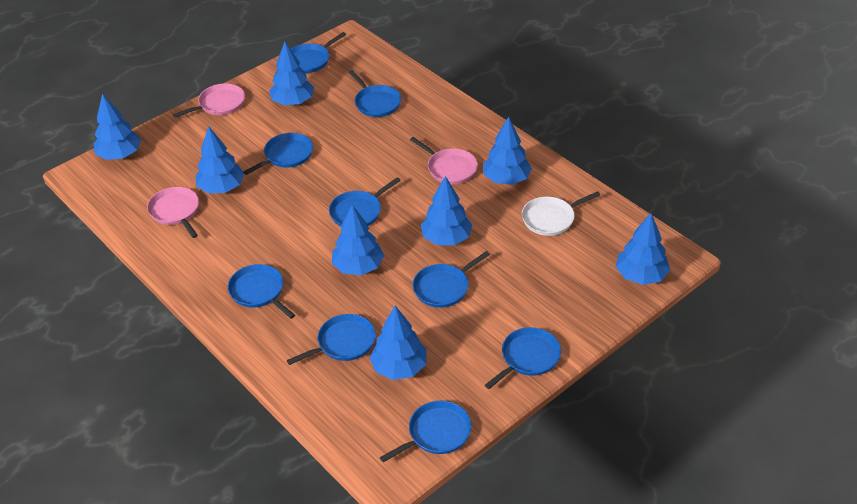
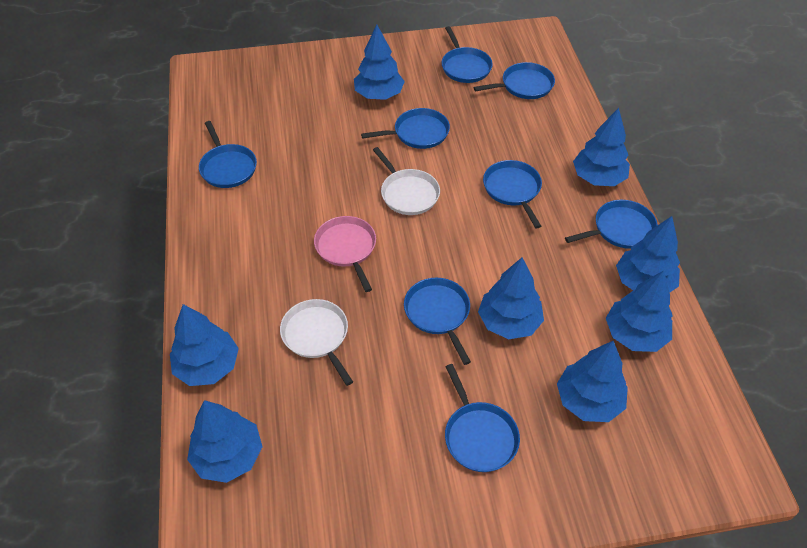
blue pan: 9 -> 8
pink pan: 3 -> 1
white pan: 1 -> 2

